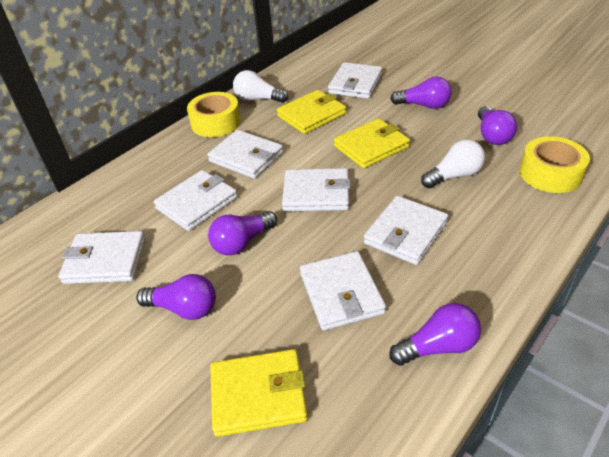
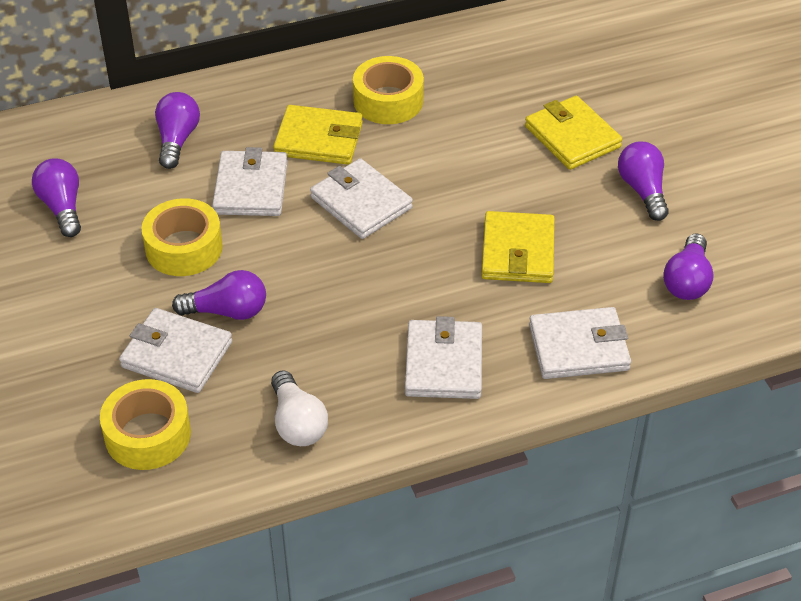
white light bulb: 2 -> 1
white wallet: 7 -> 5
yellow tape: 2 -> 3

